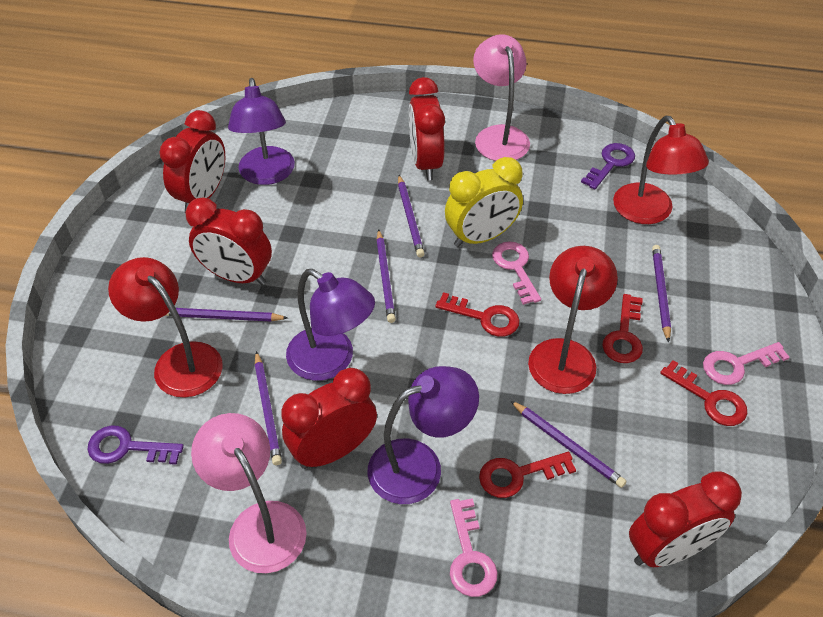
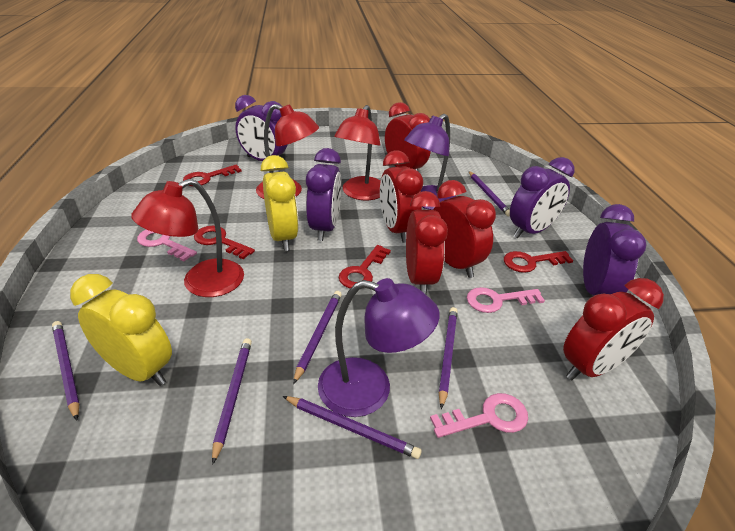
pink lamp: 2 -> 0
purple clock: 0 -> 4
purple key: 2 -> 0
purple lamp: 3 -> 2
yellow clock: 1 -> 2

